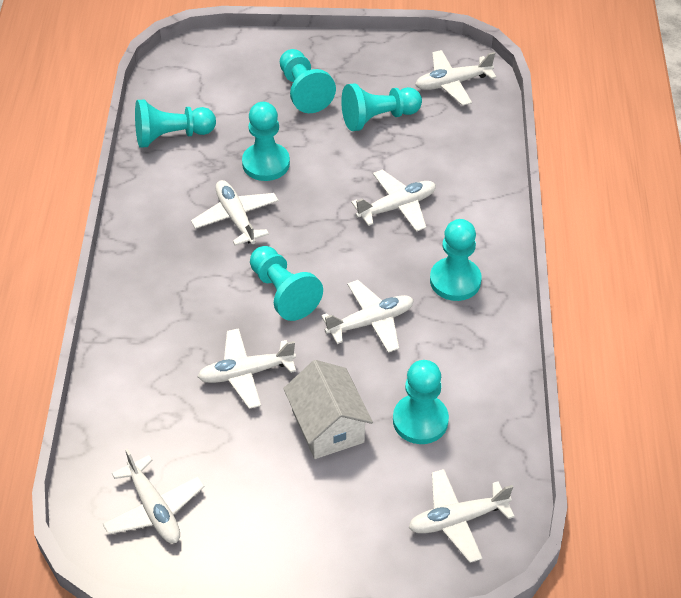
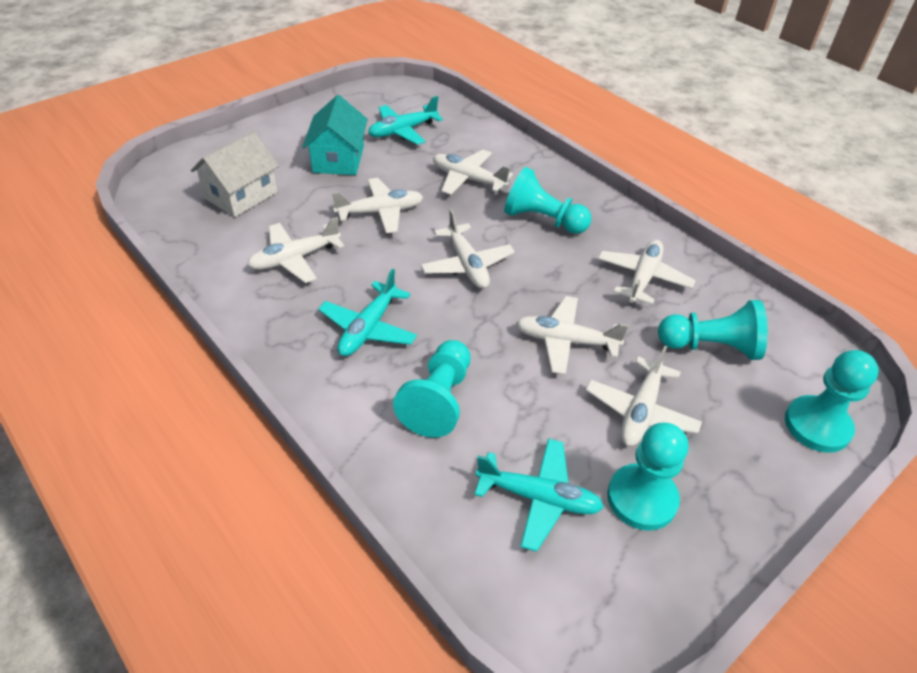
turquoise house: 0 -> 1
turquoise pawn: 7 -> 5
turquoise plane: 0 -> 3

